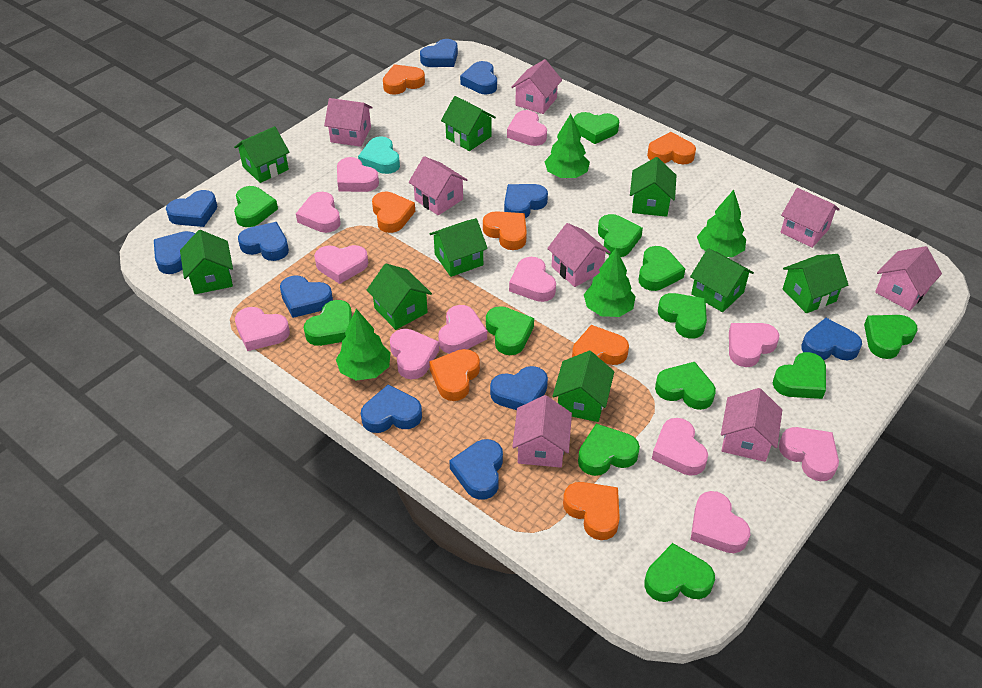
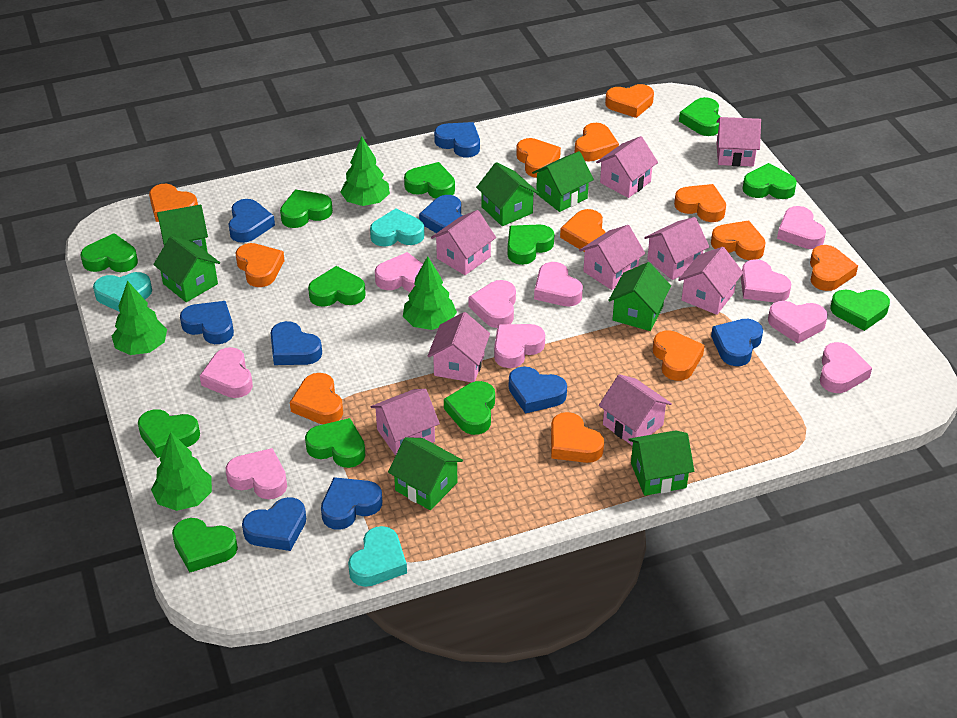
blue heart: 11 -> 9
green house: 9 -> 7
orange heart: 7 -> 12
pink heart: 12 -> 10
pink house: 8 -> 9
turquoise heart: 1 -> 3

